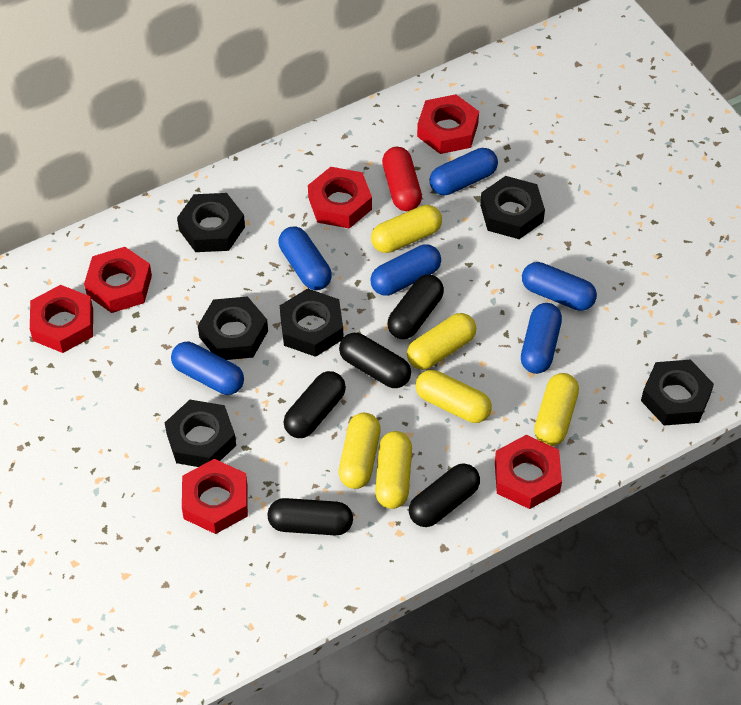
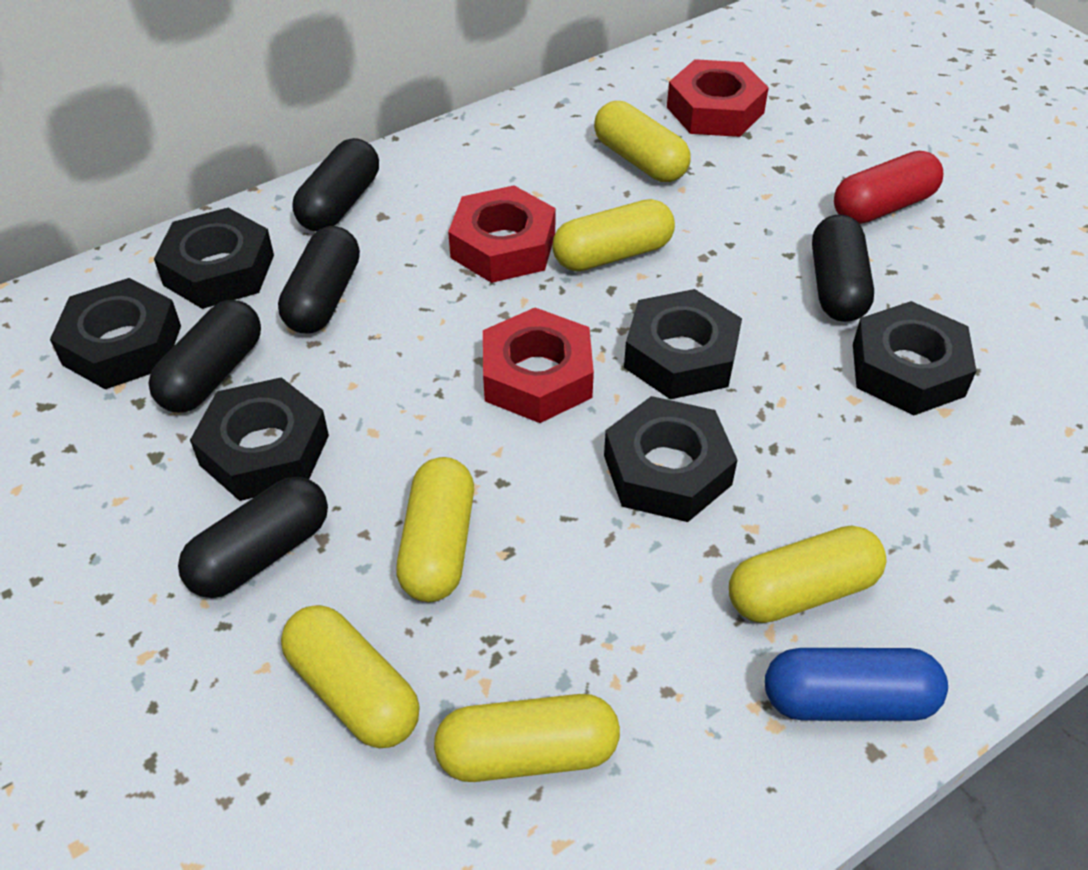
blue capsule: 6 -> 1
red nut: 6 -> 3

